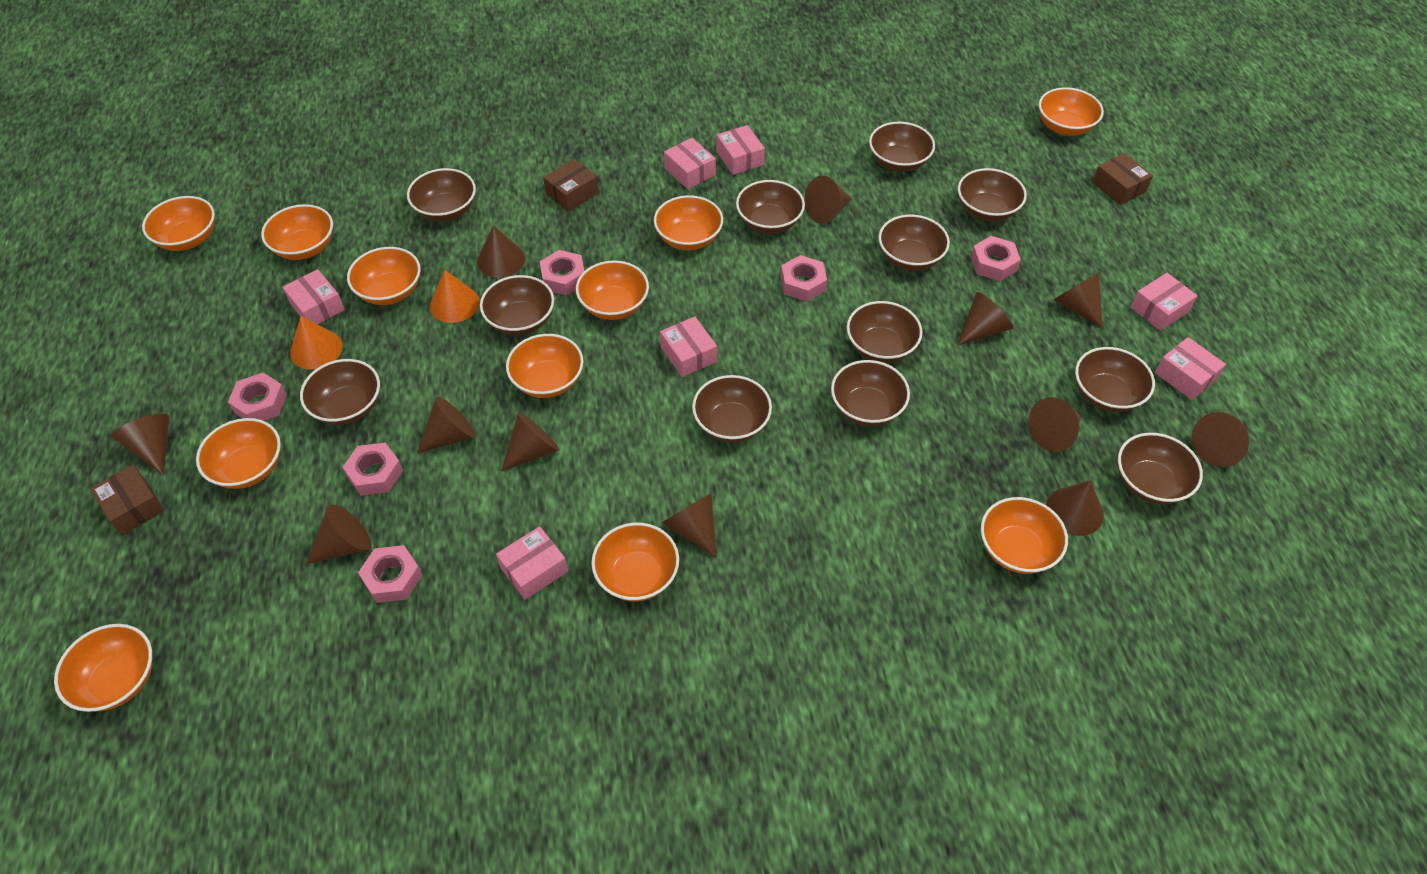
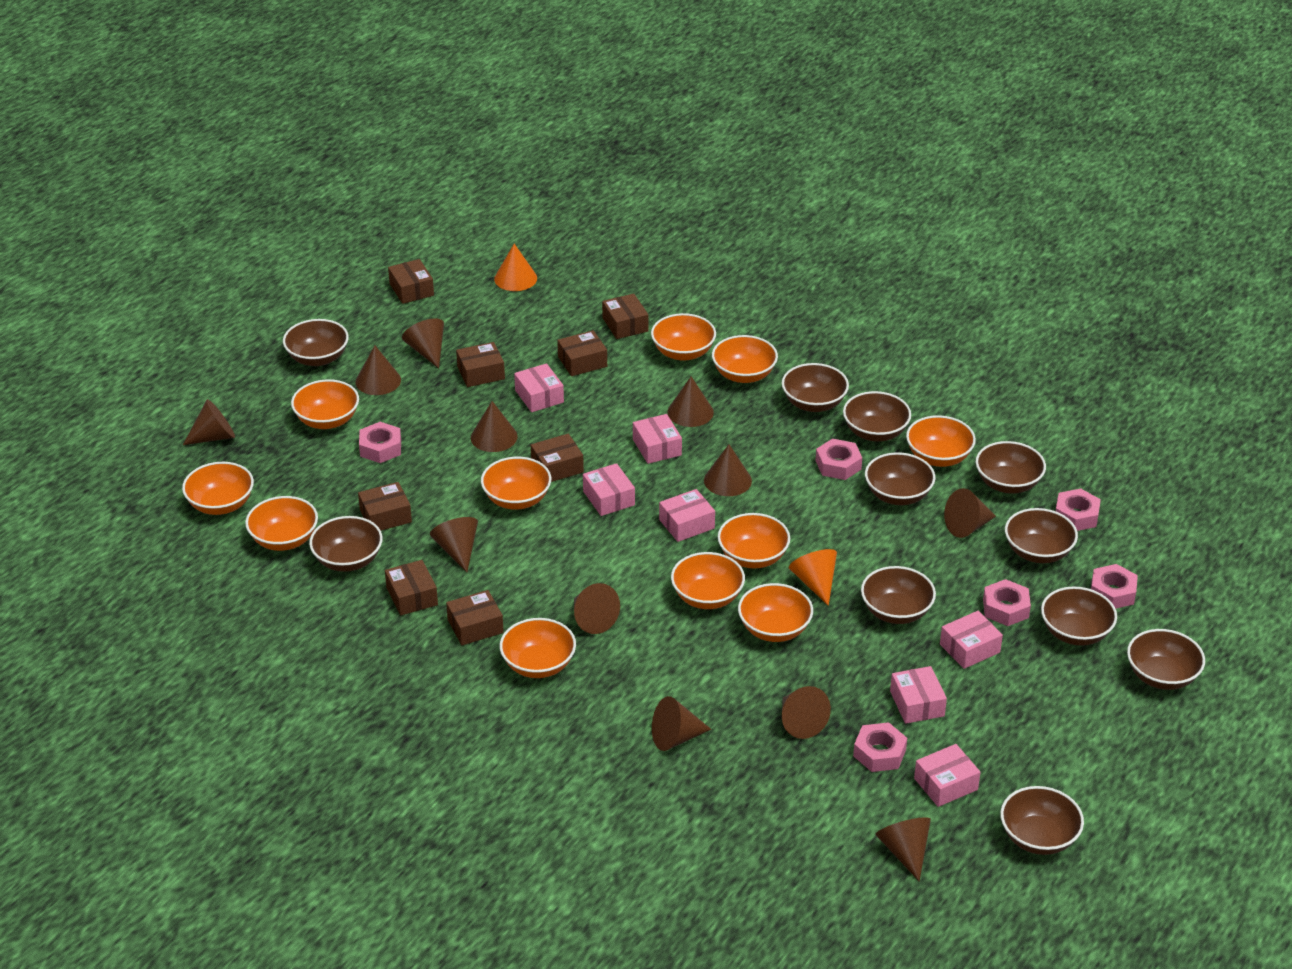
brown bowl: 12 -> 11
brown box: 3 -> 8

